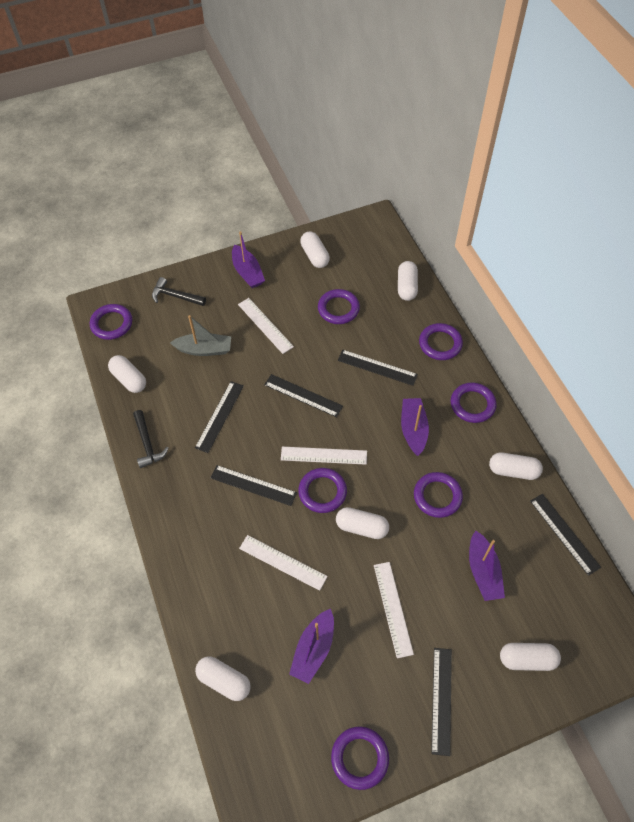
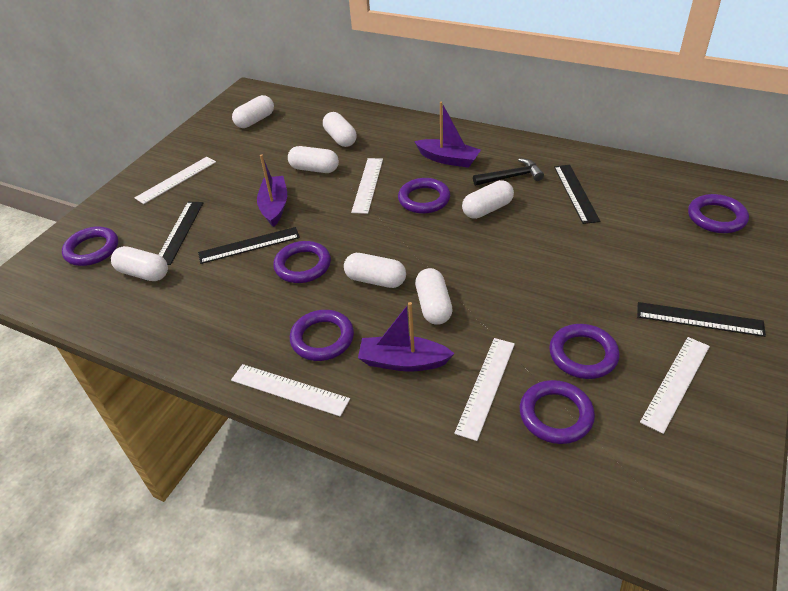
black hammer: 2 -> 1
black ruler: 6 -> 4
grey boat: 1 -> 0
purple boat: 4 -> 3
white ruler: 4 -> 5

